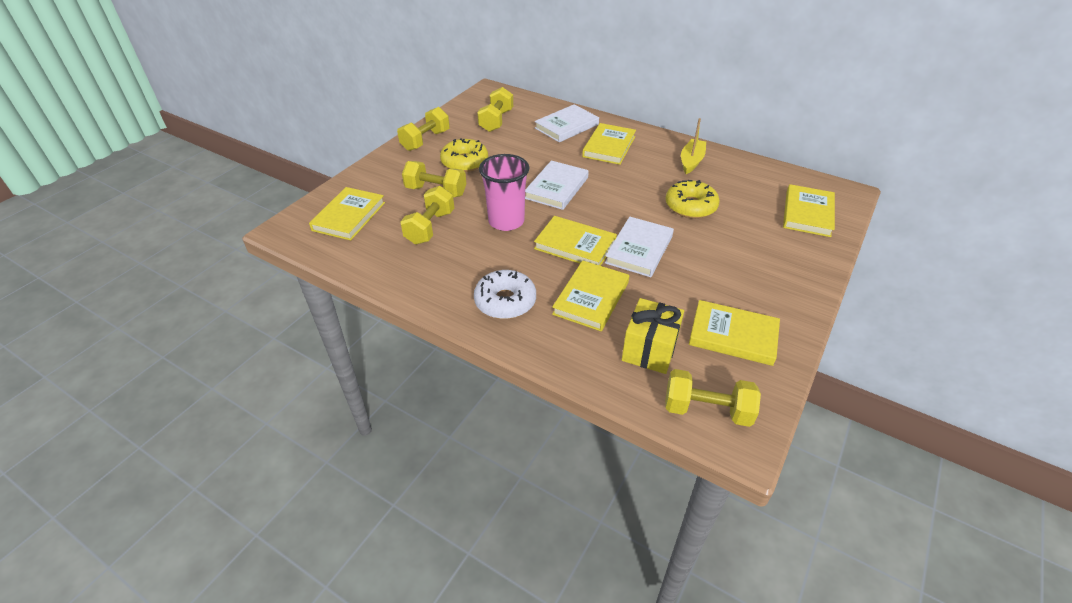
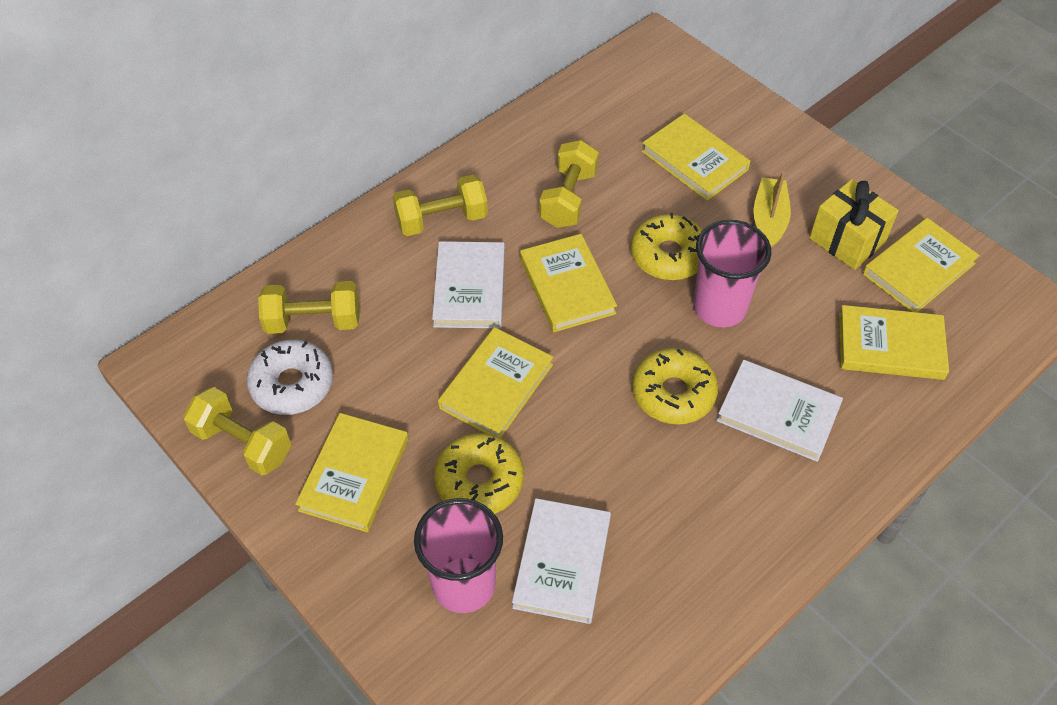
pink cup: 1 -> 2
yellow donut: 2 -> 3
yellow dumbbell: 5 -> 4

